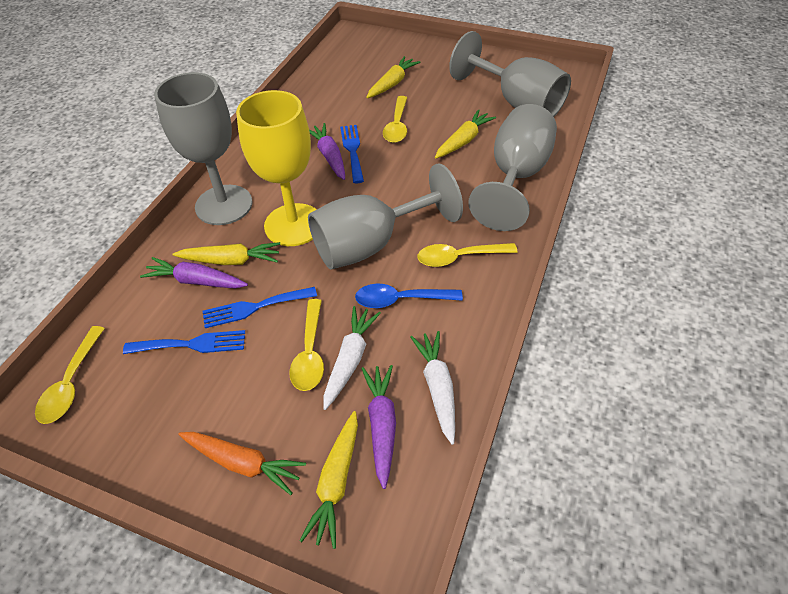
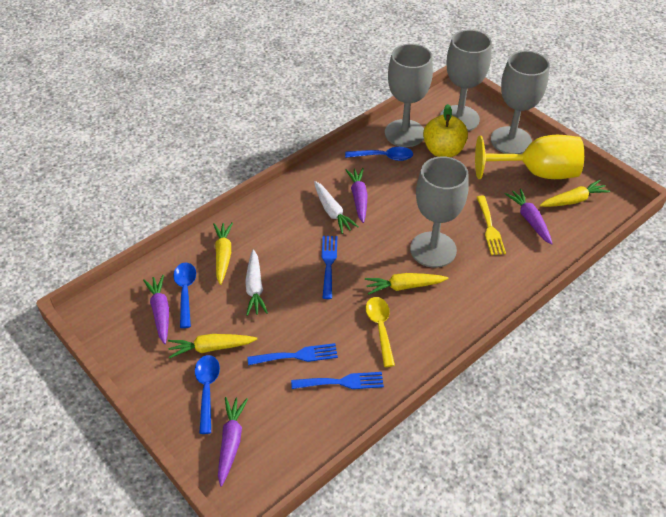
blue spoon: 1 -> 3
orange carrot: 1 -> 0
purple carrot: 3 -> 4
yellow apple: 0 -> 1
yellow fork: 0 -> 1
yellow spoon: 4 -> 1

